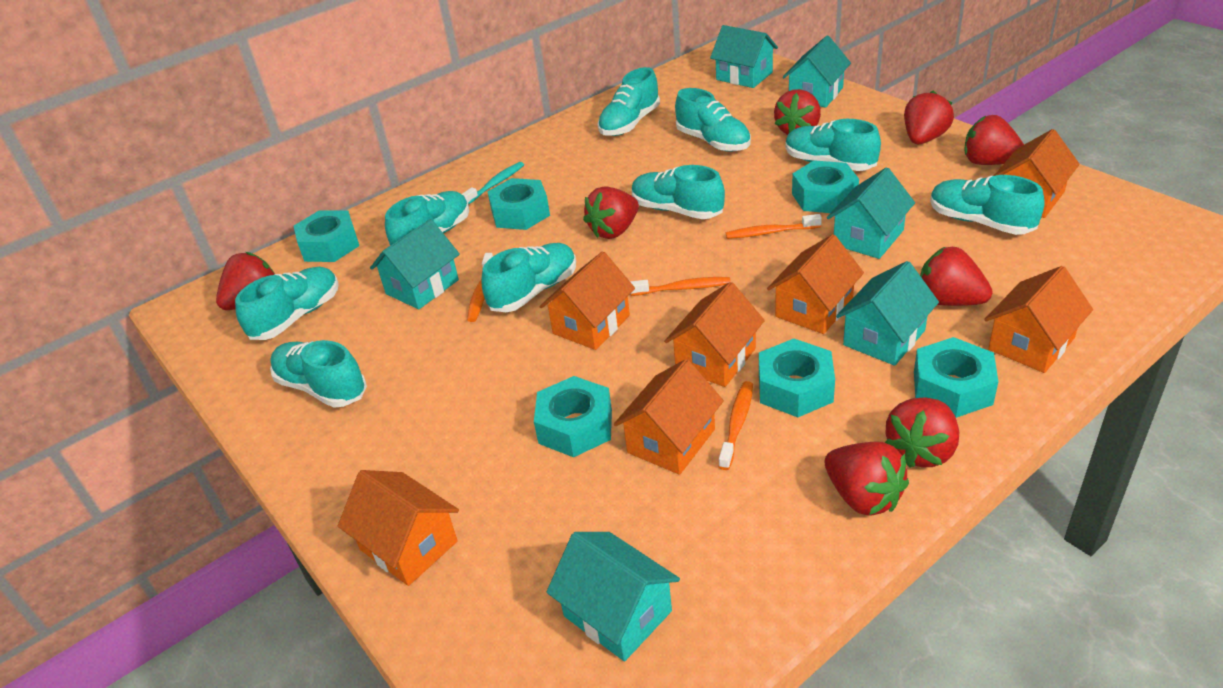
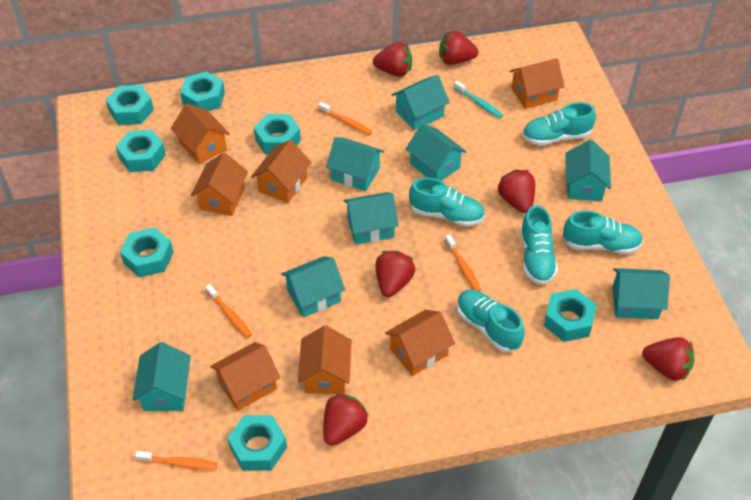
red strawberry: 8 -> 6
turquoise house: 6 -> 8
turquoise nut: 6 -> 7
turquoise shoe: 9 -> 5

